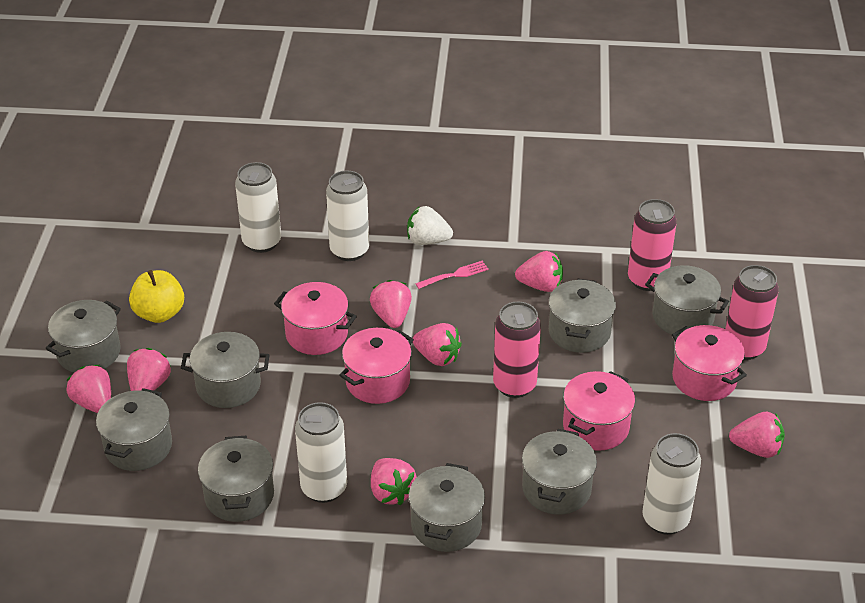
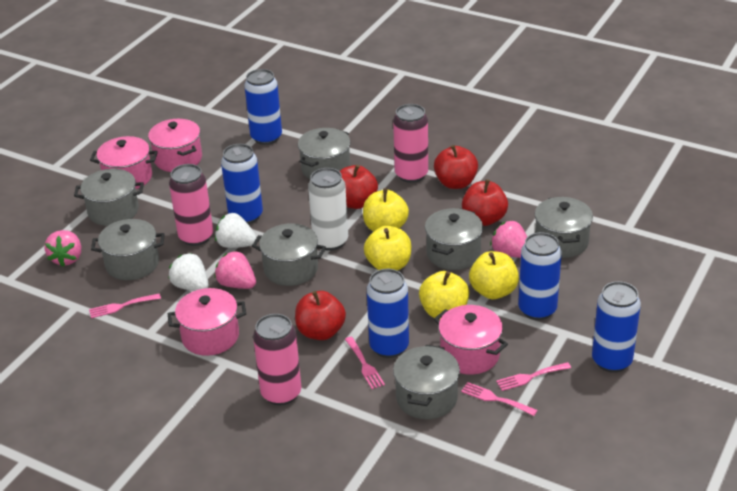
blue can: 0 -> 5
grey pot: 8 -> 7
pink fork: 1 -> 4
pink strawberry: 7 -> 3
red apple: 0 -> 4
white can: 4 -> 1
white strawberry: 1 -> 2
yellow apple: 1 -> 4

